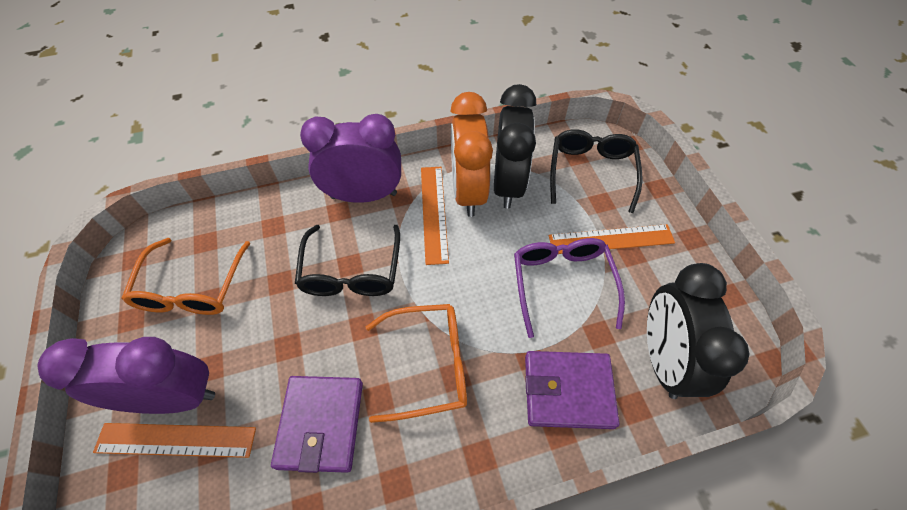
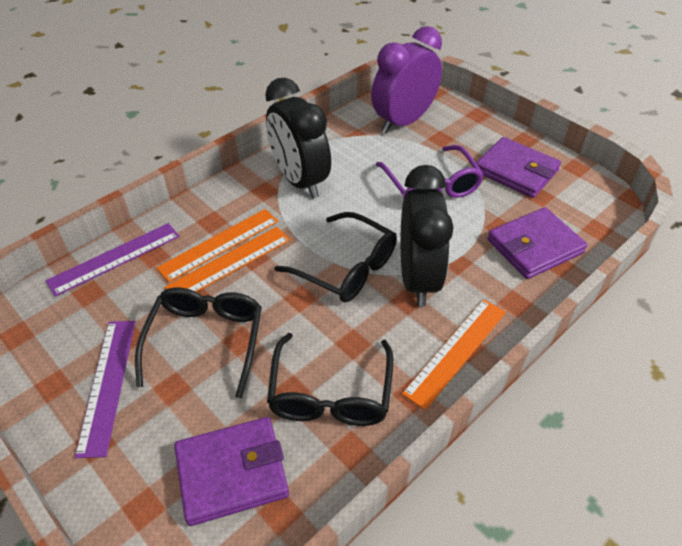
black glasses: 2 -> 3
orange clock: 1 -> 0
orange glasses: 2 -> 0
purple clock: 2 -> 1
purple ruler: 0 -> 2
purple wallet: 2 -> 3

